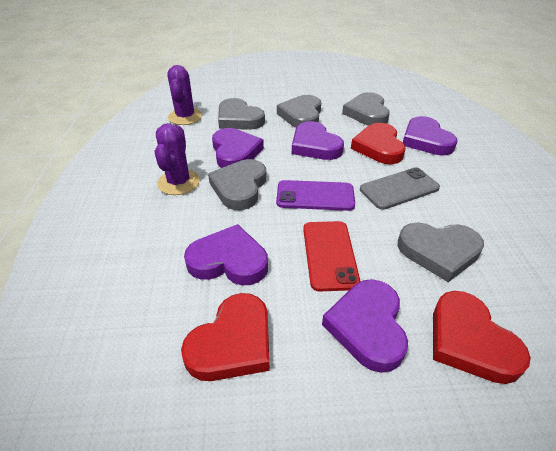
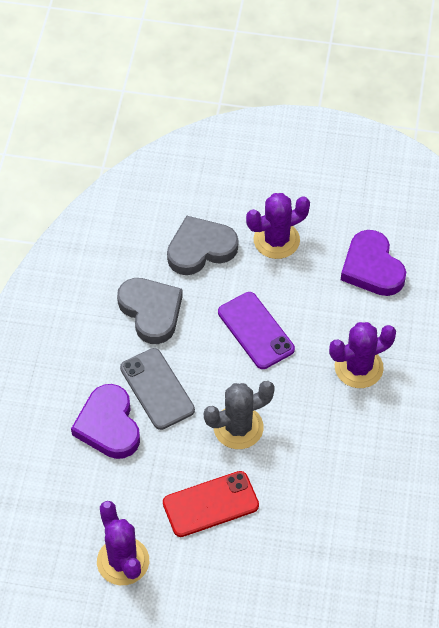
grey cactus: 0 -> 1
grey heart: 5 -> 2
purple cactus: 2 -> 3
purple heart: 5 -> 2
red heart: 3 -> 0

